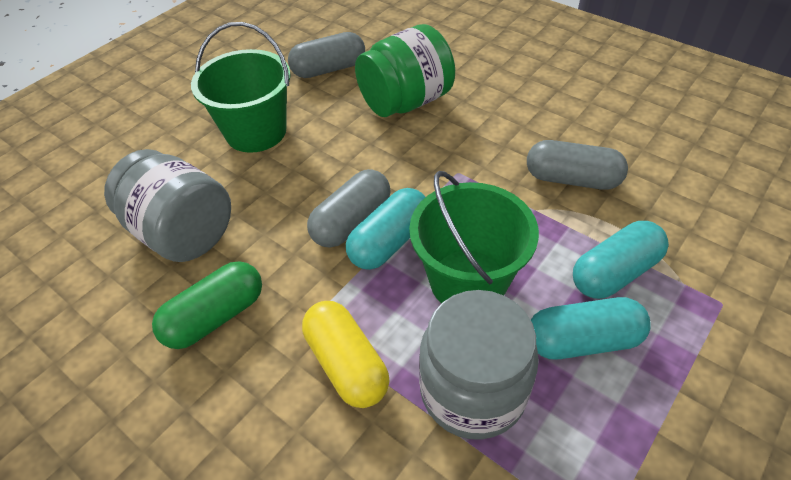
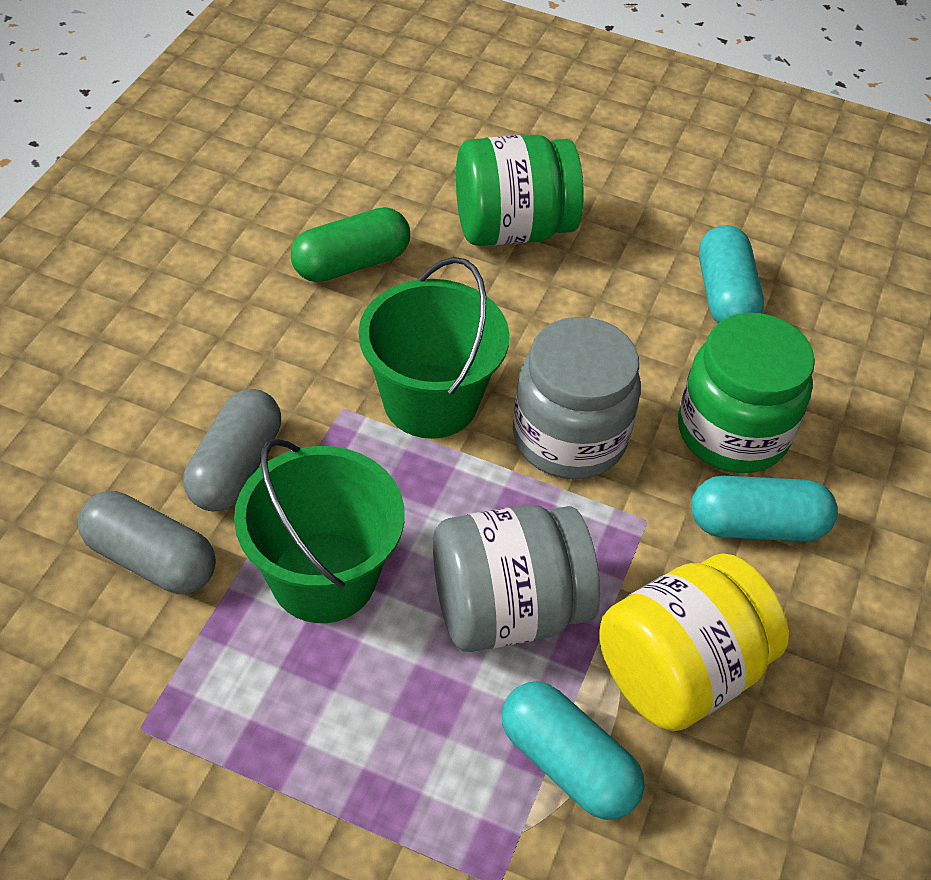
green jar: 1 -> 2
grey capsule: 3 -> 2
yellow capsule: 1 -> 0
yellow jar: 0 -> 1

